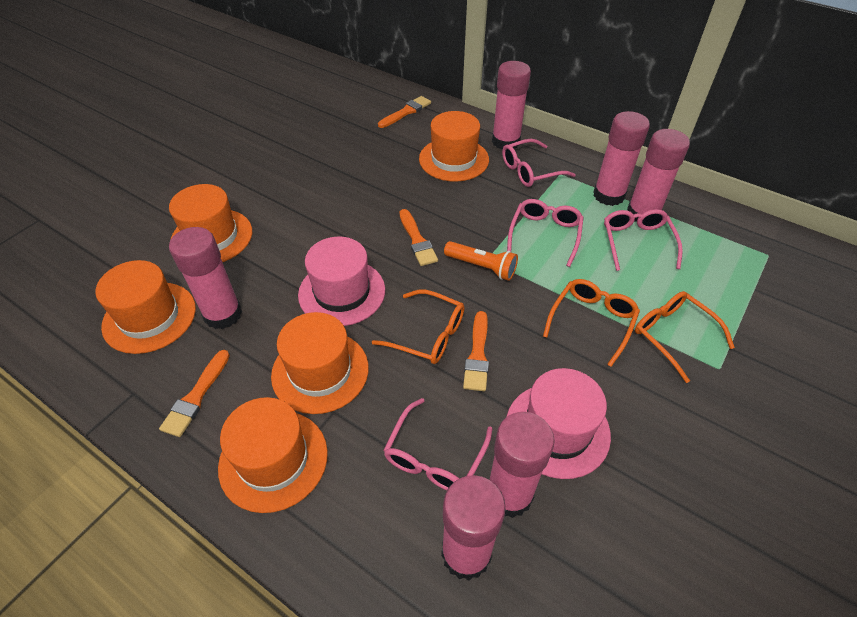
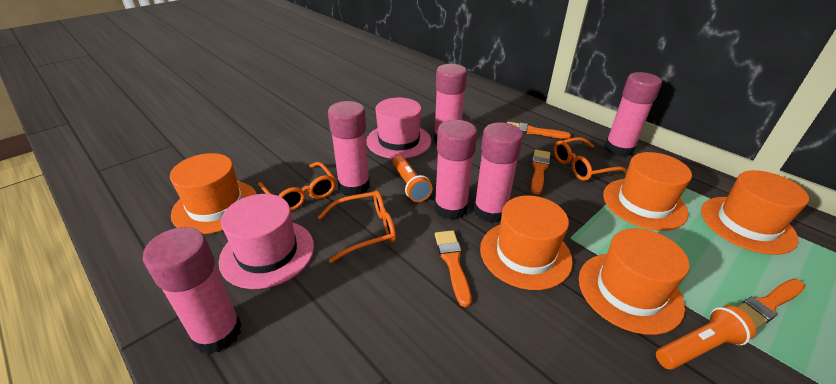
orange flashlight: 1 -> 2
pink glasses: 4 -> 0

